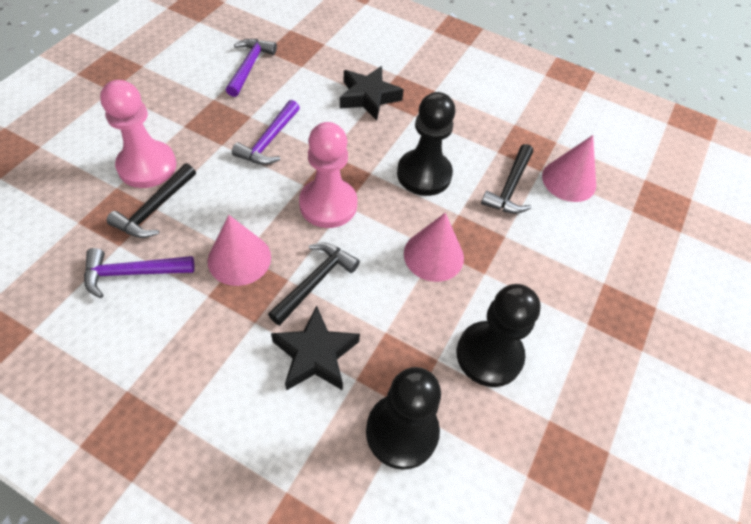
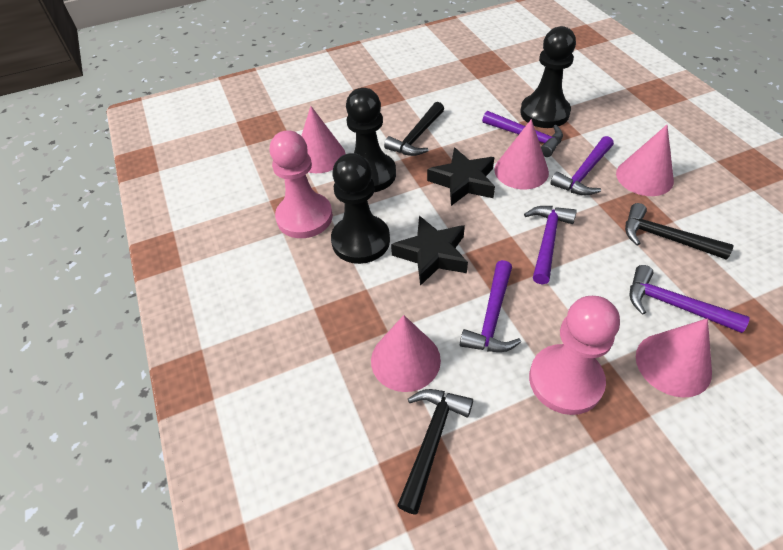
pink cone: 3 -> 5
purple hammer: 3 -> 5

